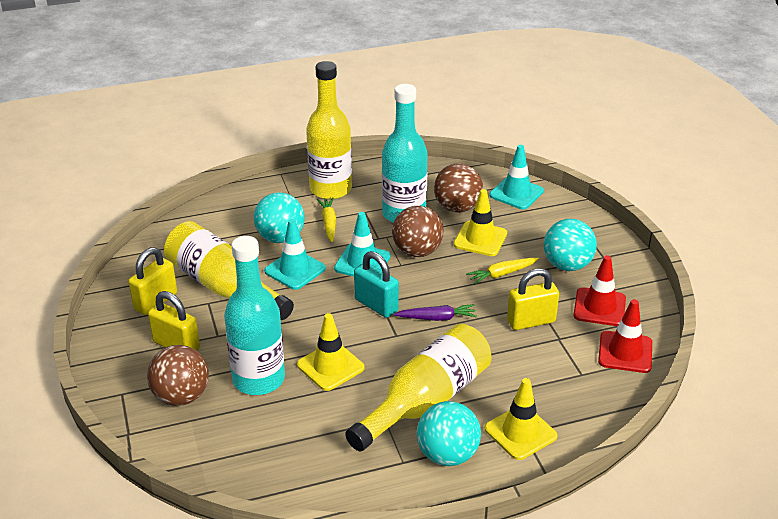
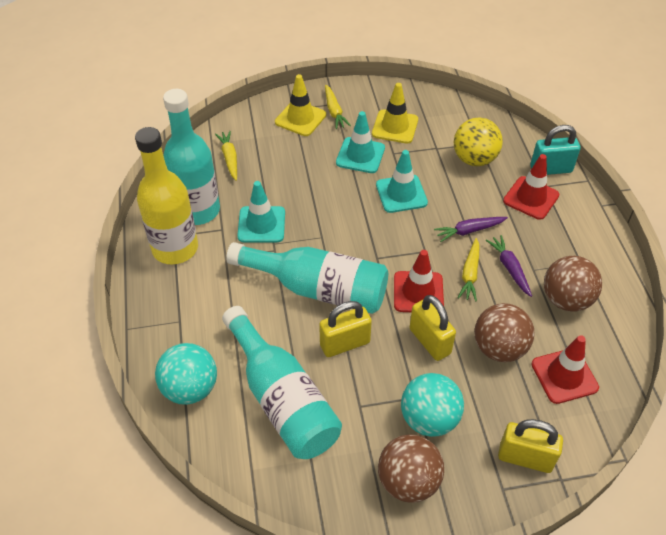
purple carrot: 1 -> 2
red traffic cone: 2 -> 3
turquoise ball: 3 -> 2
turquoise bottle: 2 -> 3
yellow ball: 0 -> 1
yellow bottle: 3 -> 1
yellow carrot: 2 -> 3
yellow traffic cone: 3 -> 2

